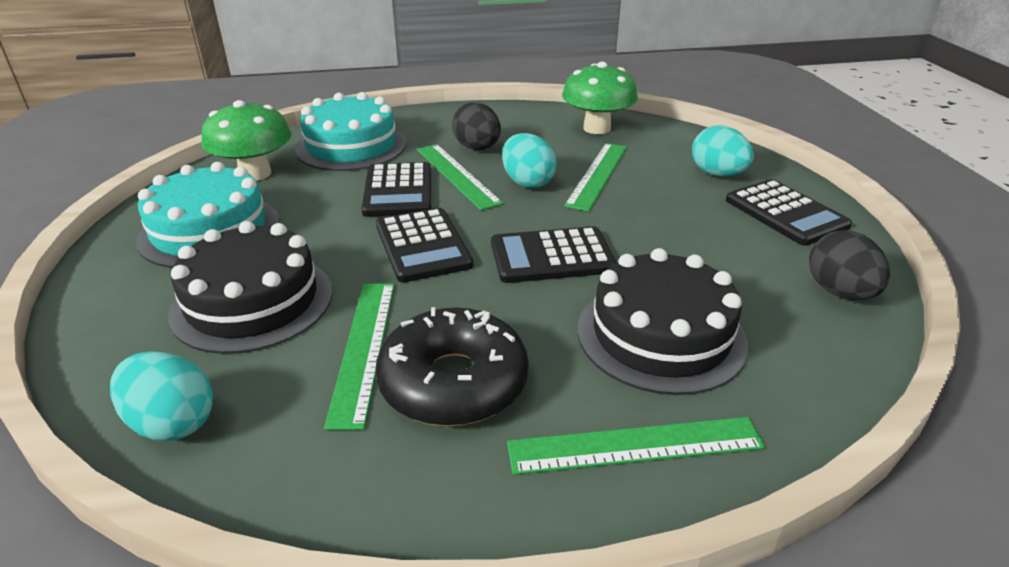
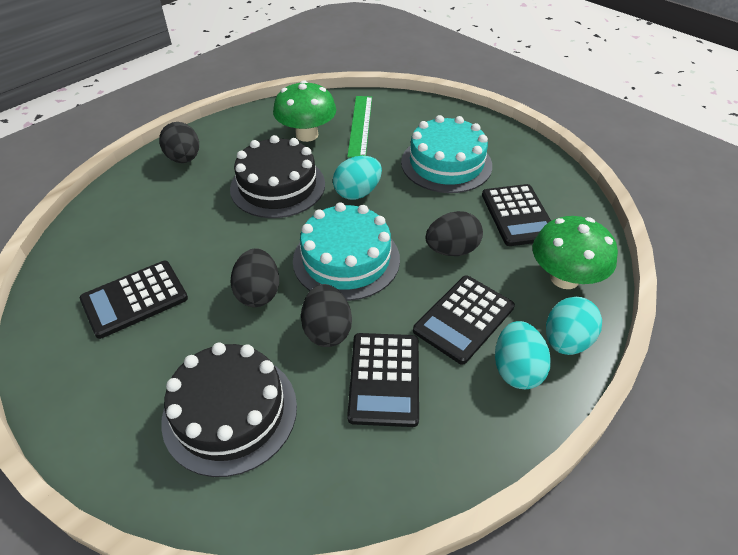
black donut: 1 -> 0
black egg: 2 -> 4
green ruler: 4 -> 1

